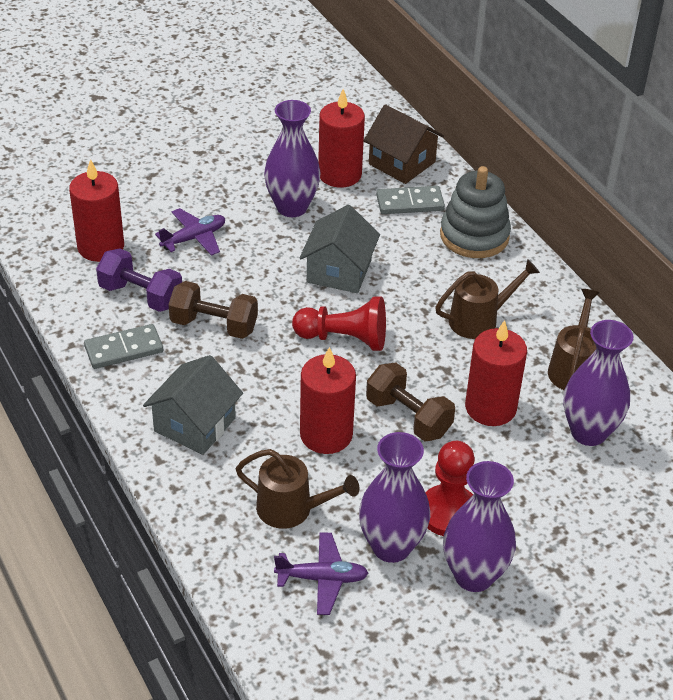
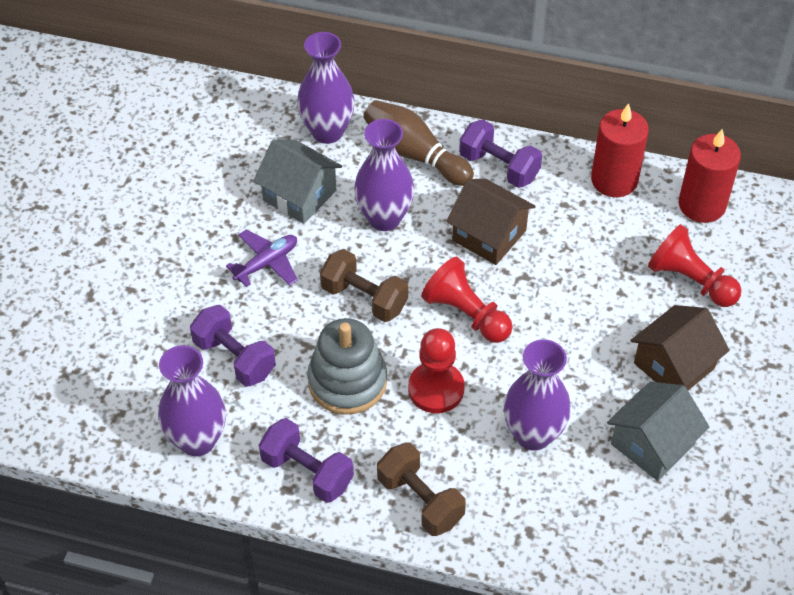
brown bowling pin: 0 -> 1
brown house: 1 -> 2
brown watering can: 3 -> 0
grey domino: 2 -> 0
purple dumbbell: 1 -> 3
purple plane: 2 -> 1
red candle: 4 -> 2
red pawn: 2 -> 3

